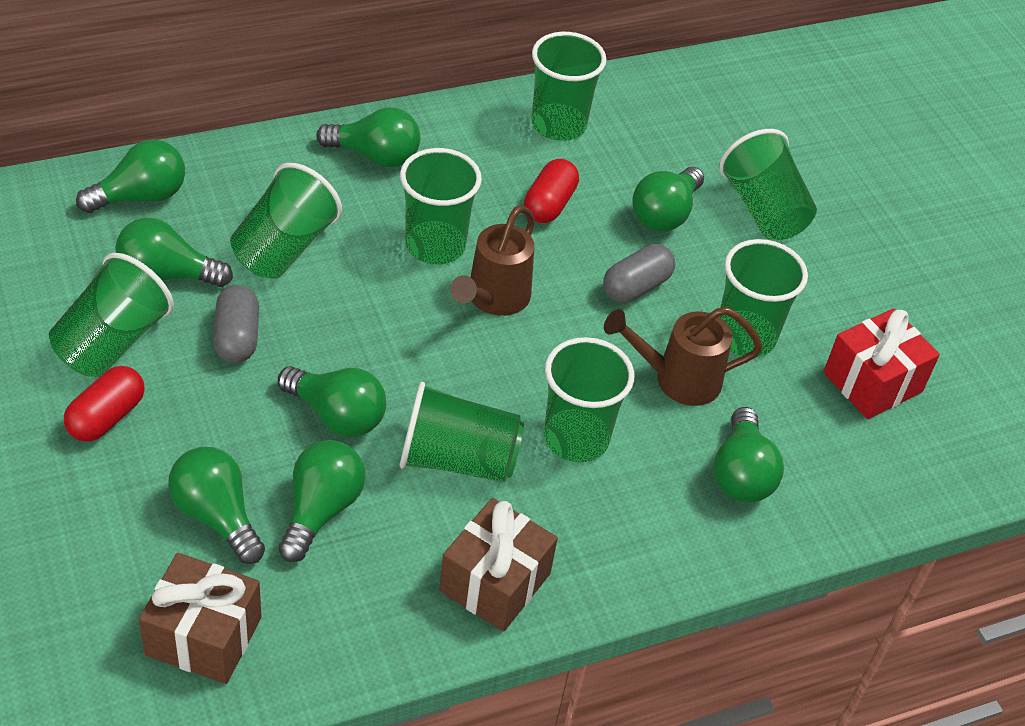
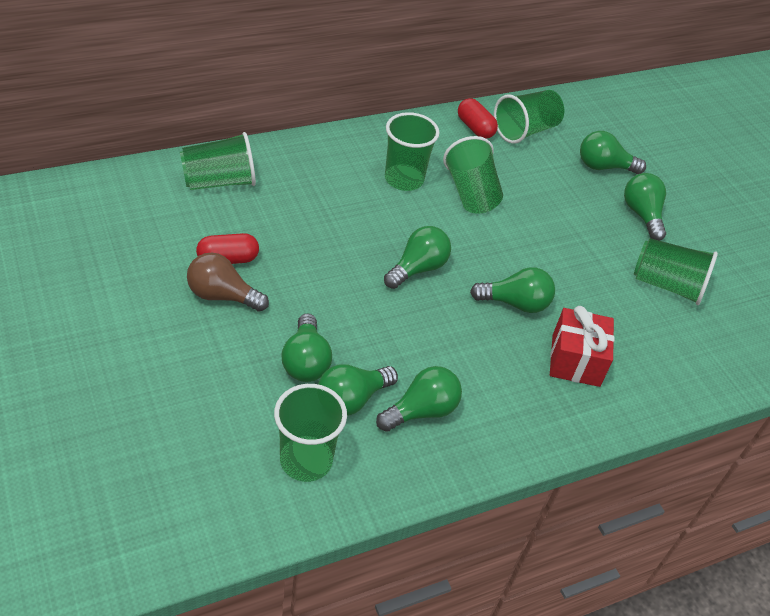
brown gift: 2 -> 0
brown light bulb: 0 -> 1
brown watering can: 2 -> 0
green cup: 8 -> 6
green light bulb: 8 -> 7
grey capsule: 2 -> 0

